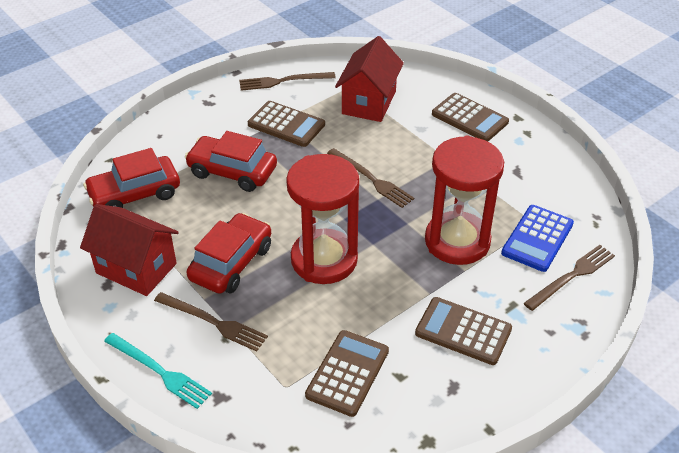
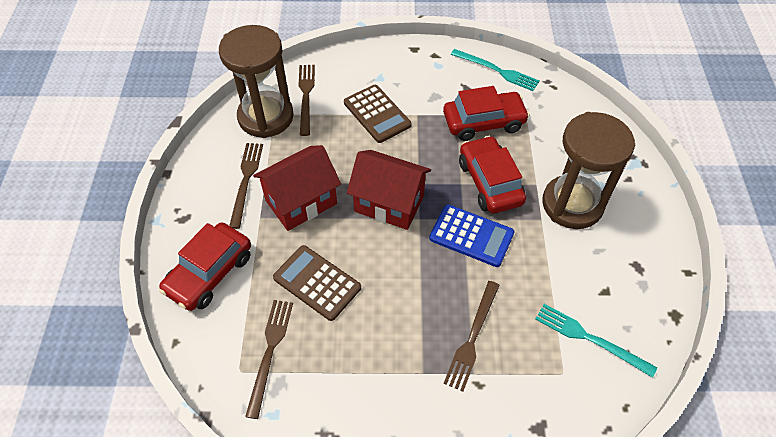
brown calculator: 4 -> 2
brown hourglass: 0 -> 2
red hourglass: 2 -> 0
turquoise fork: 1 -> 2

